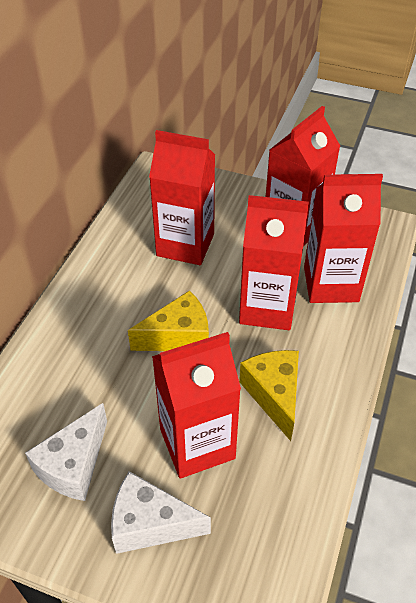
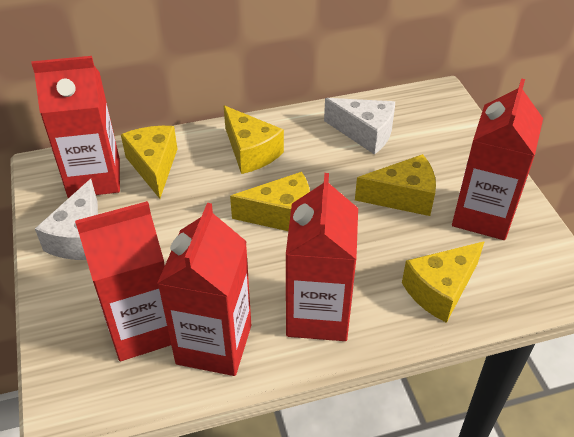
yellow cheese: 2 -> 5

